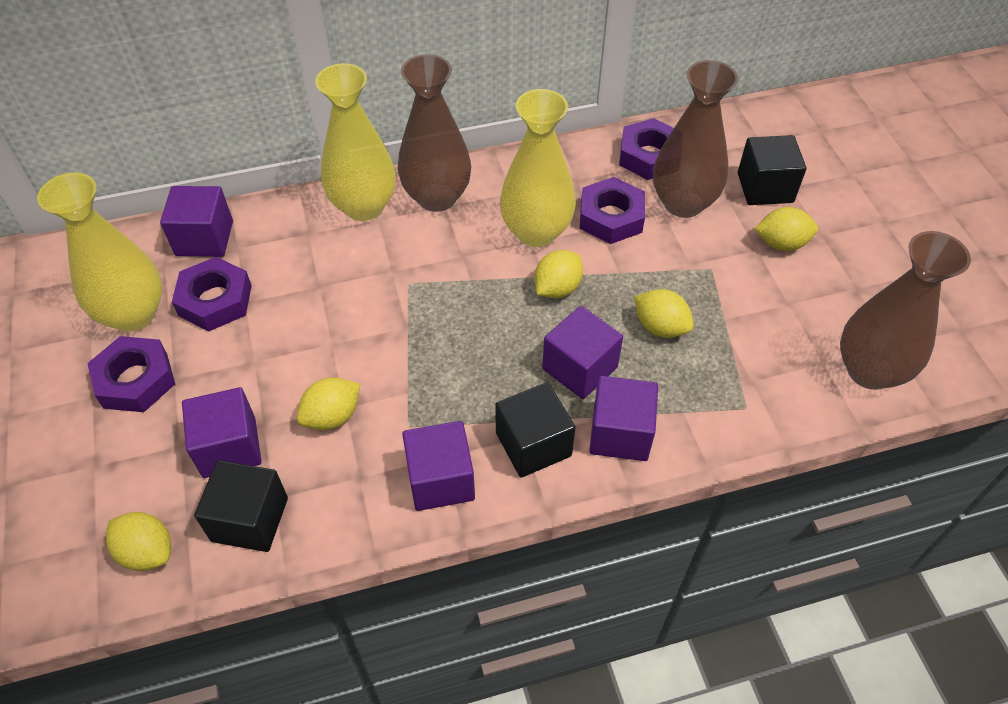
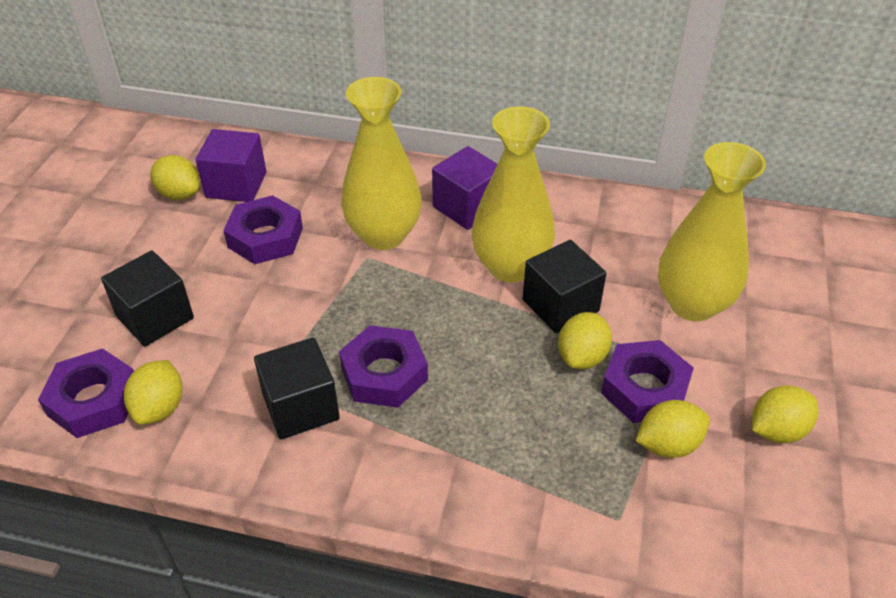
brown vase: 3 -> 0
purple cube: 5 -> 2

